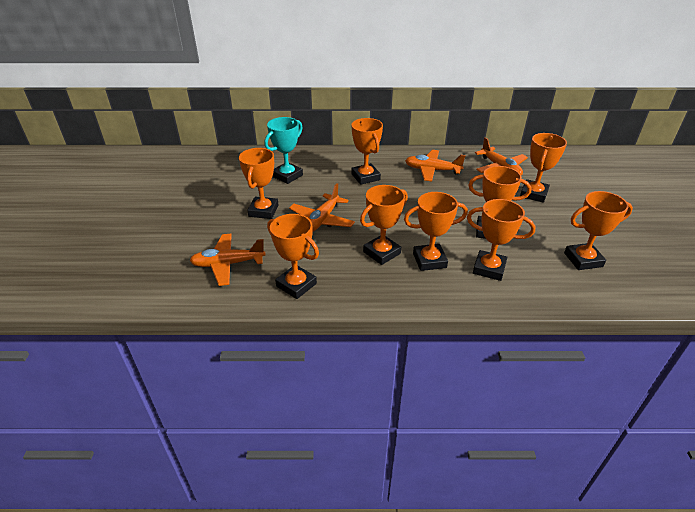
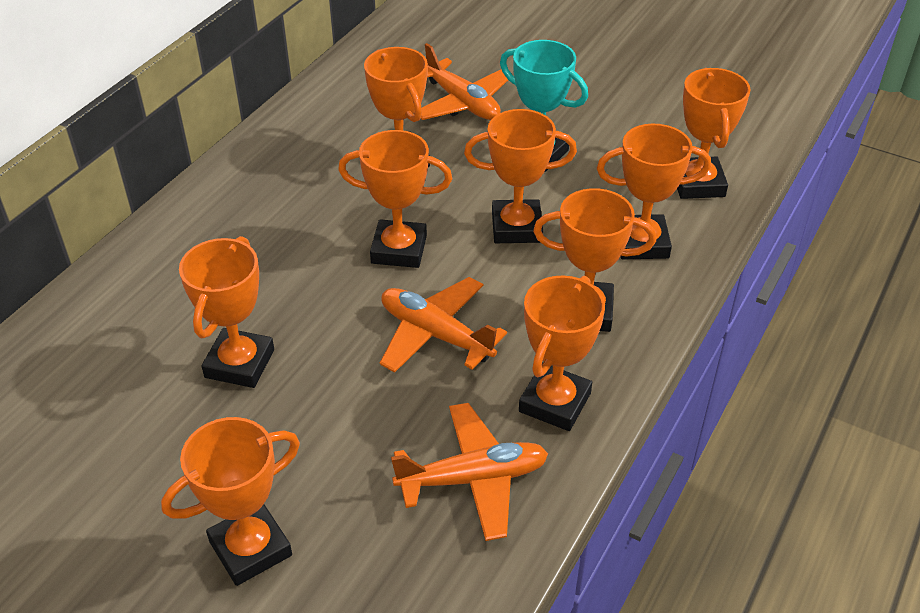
orange plane: 4 -> 3

